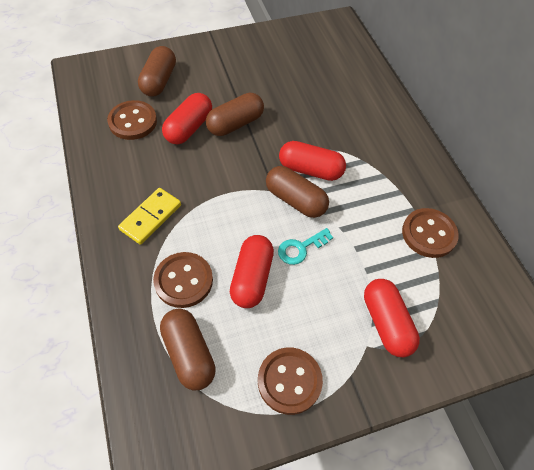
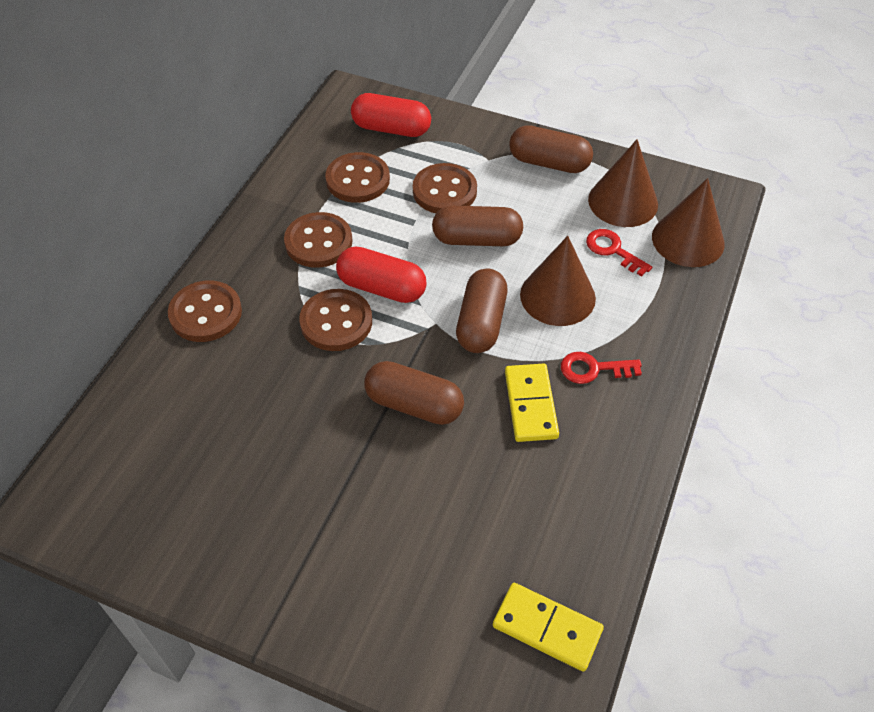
brown button: 4 -> 5
brown cone: 0 -> 3
red capsule: 4 -> 2
red key: 0 -> 2
turquoise key: 1 -> 0
yellow domino: 1 -> 2

